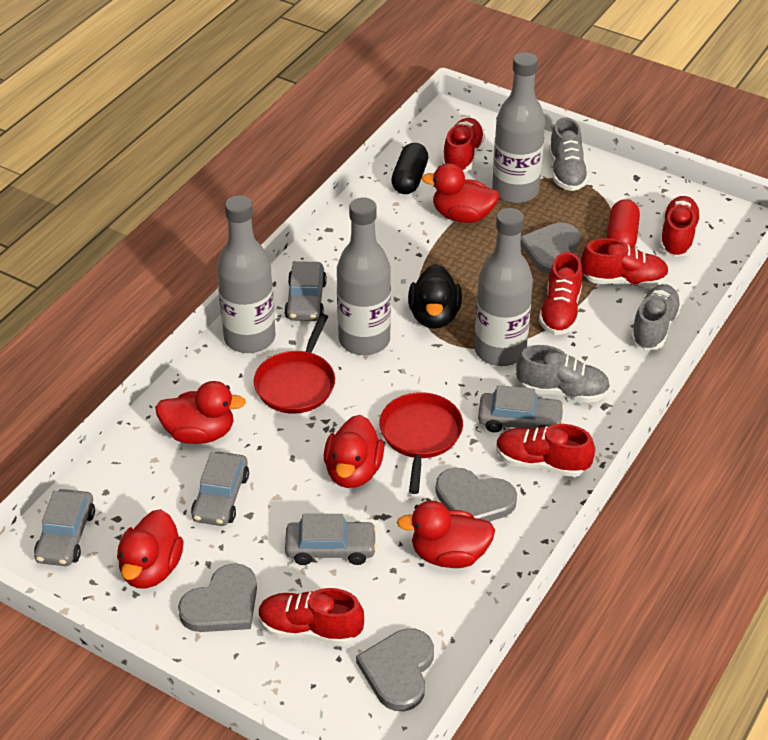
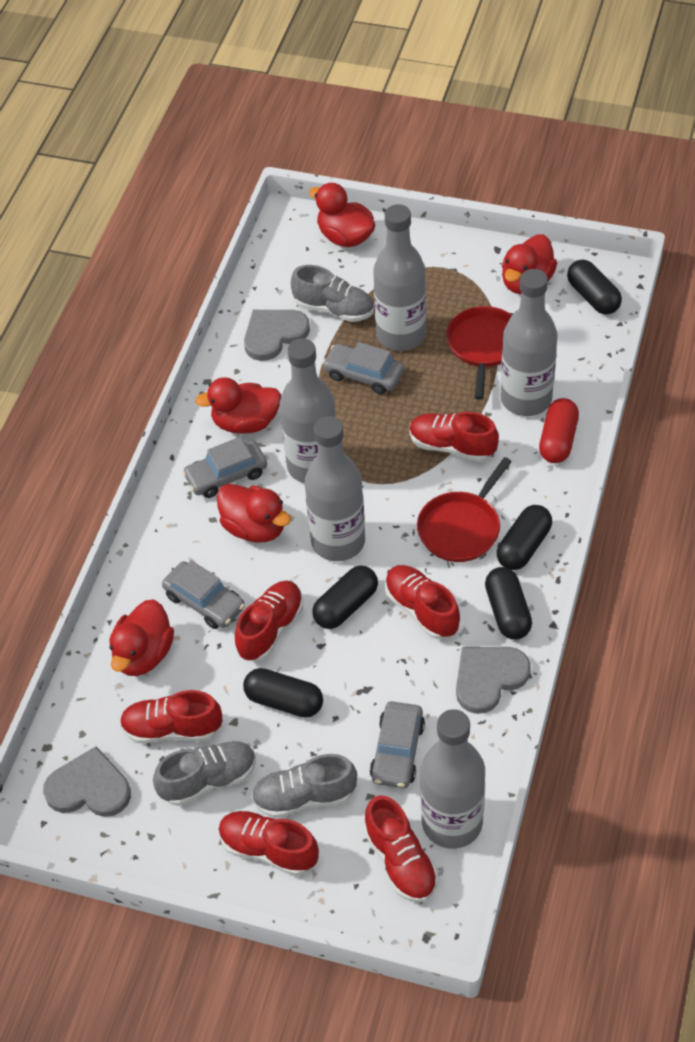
black capsule: 1 -> 5
black duck: 1 -> 0
grey bottle: 4 -> 5
grey car: 5 -> 4
grey heart: 4 -> 3

